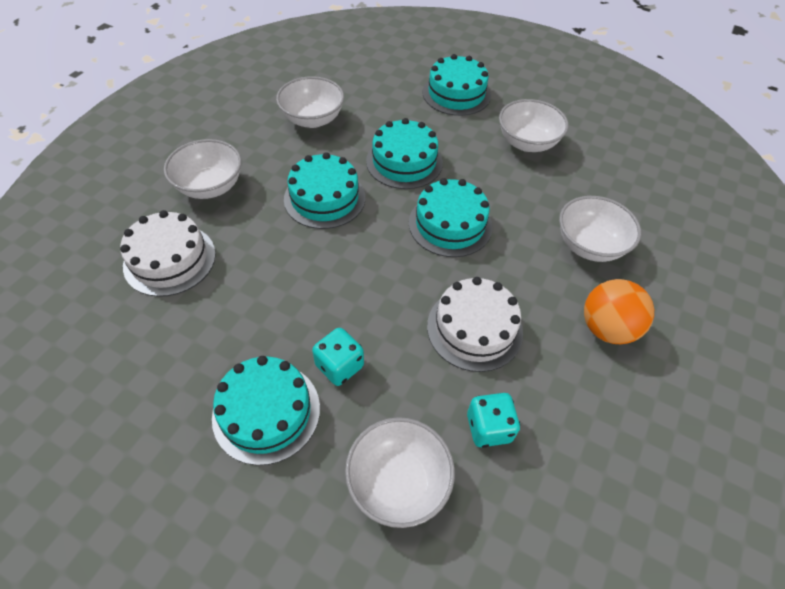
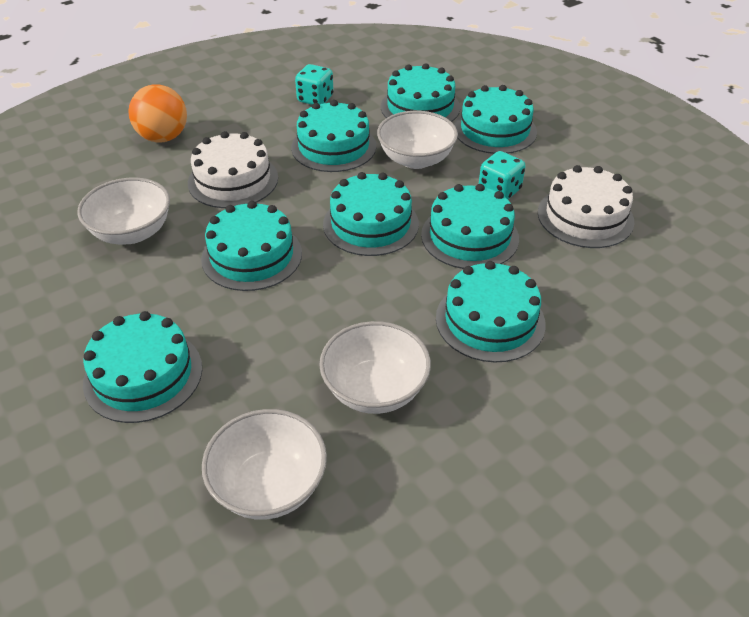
turquoise cake: 5 -> 8
white bowl: 5 -> 4

